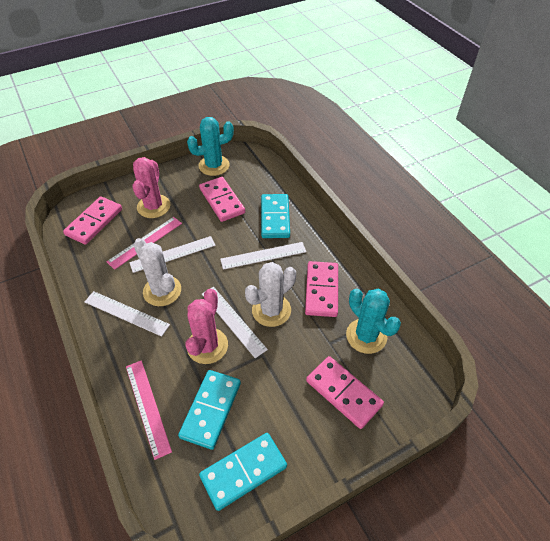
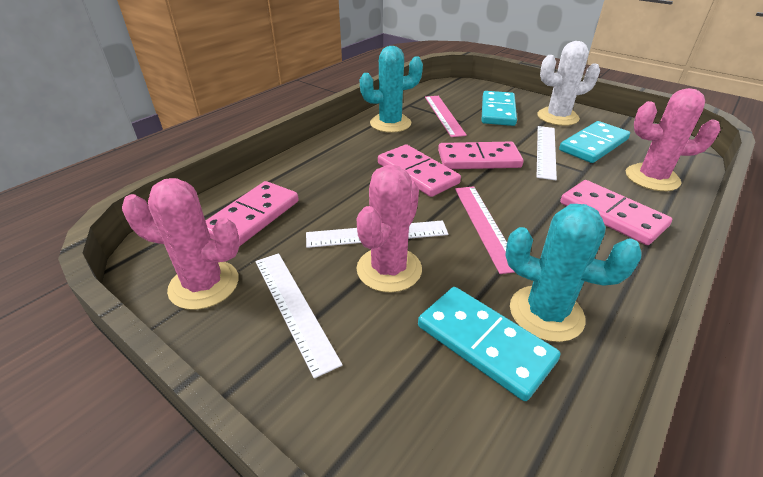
pink cactus: 2 -> 3
white cactus: 2 -> 1
white ruler: 4 -> 3

